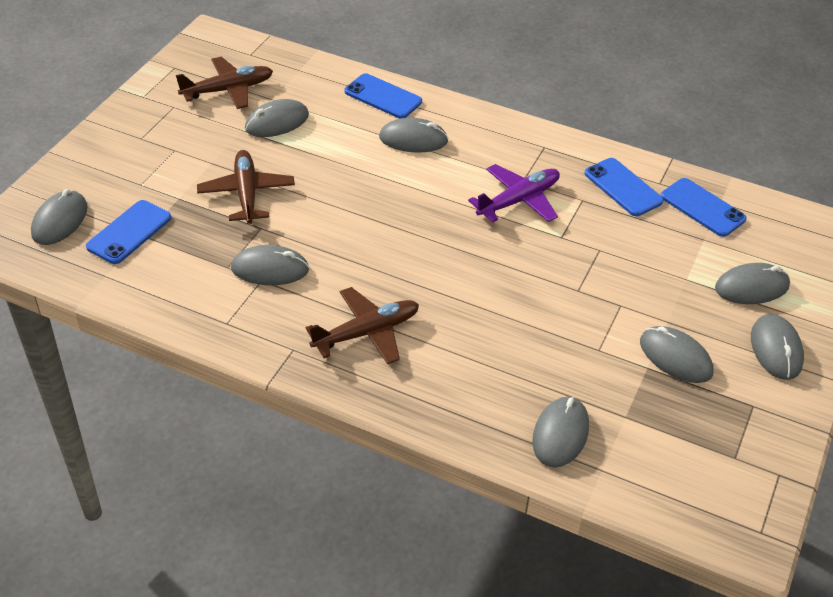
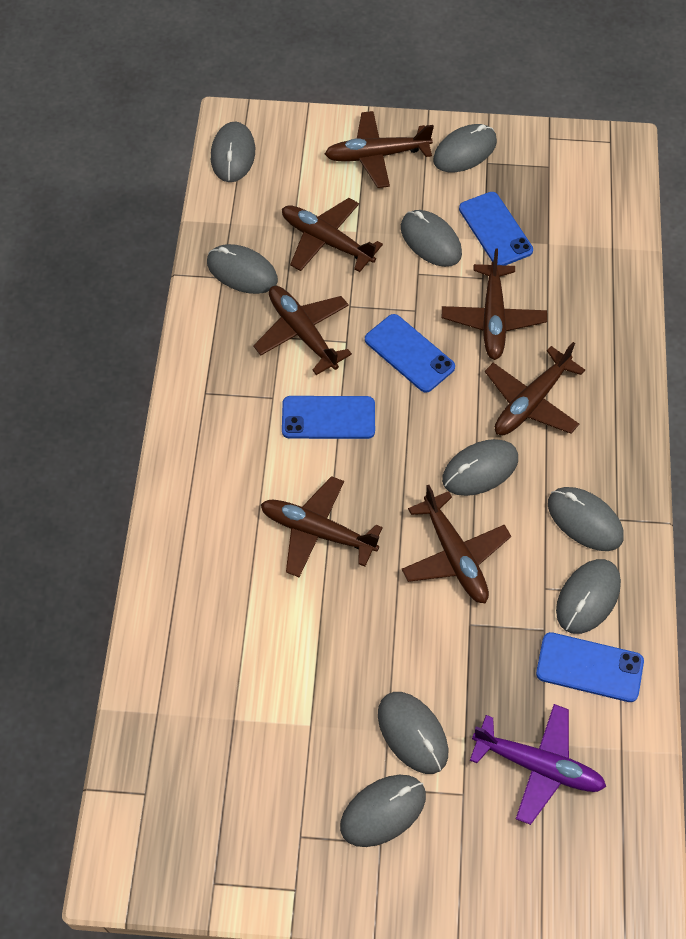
brown plane: 3 -> 7
grey mouse: 8 -> 9

